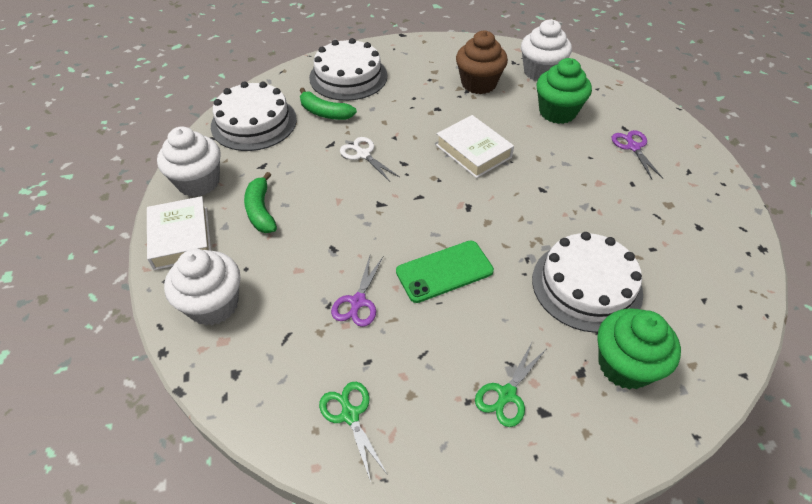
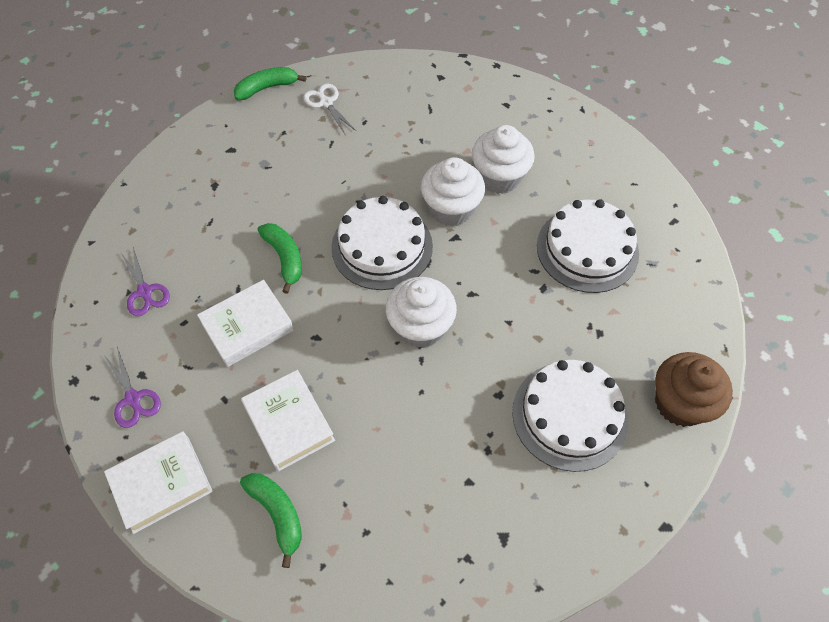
green banana: 2 -> 3
green cupcake: 2 -> 0
green phone: 1 -> 0
green scissors: 2 -> 0
white book: 2 -> 3

